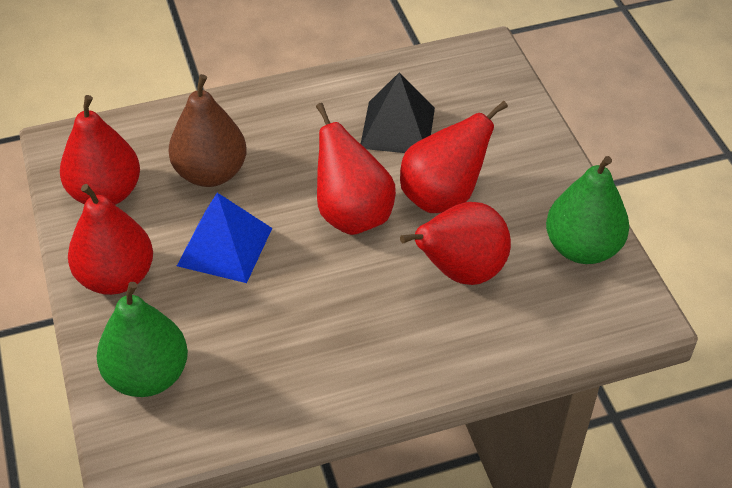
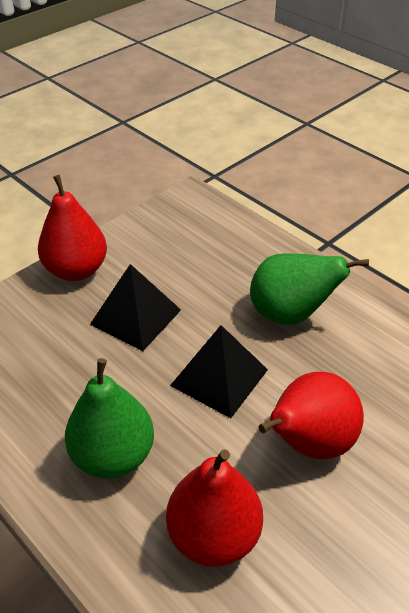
black pyramid: 1 -> 2
blue pyramid: 1 -> 0
brown pear: 1 -> 0
red pear: 5 -> 3

